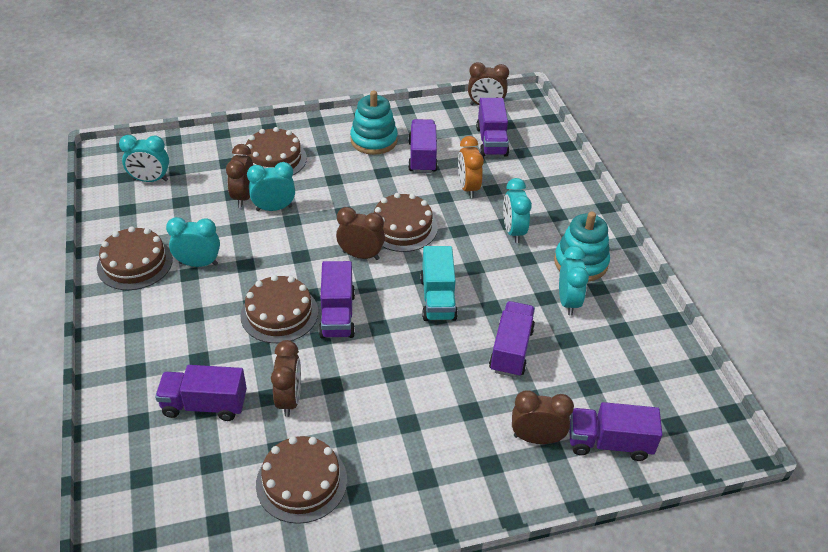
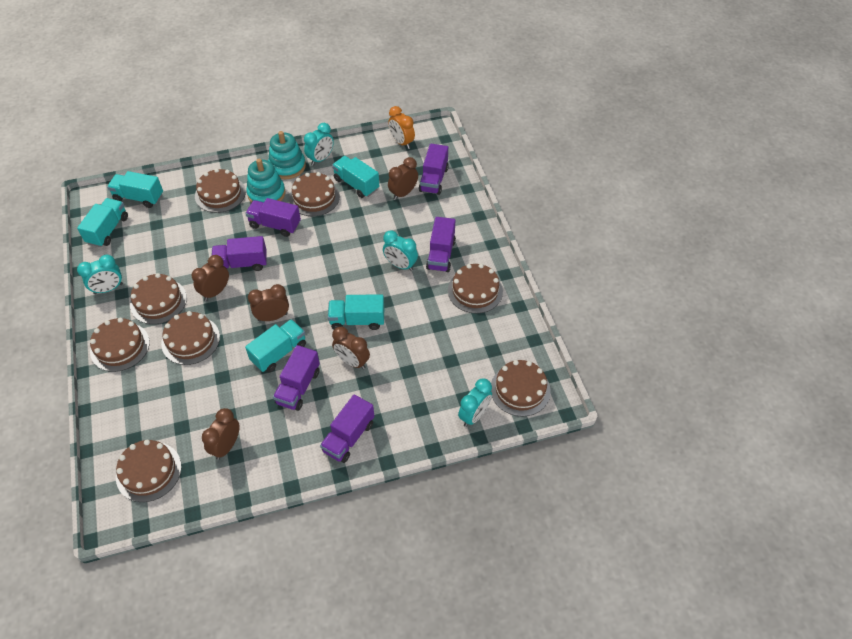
brown cake: 5 -> 8
turquoise clock: 5 -> 4
turquoise truck: 1 -> 5

